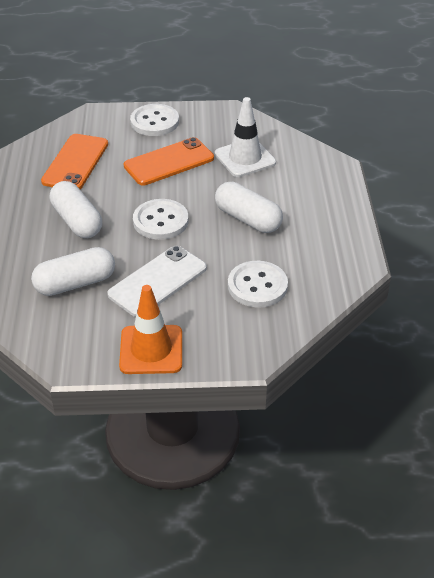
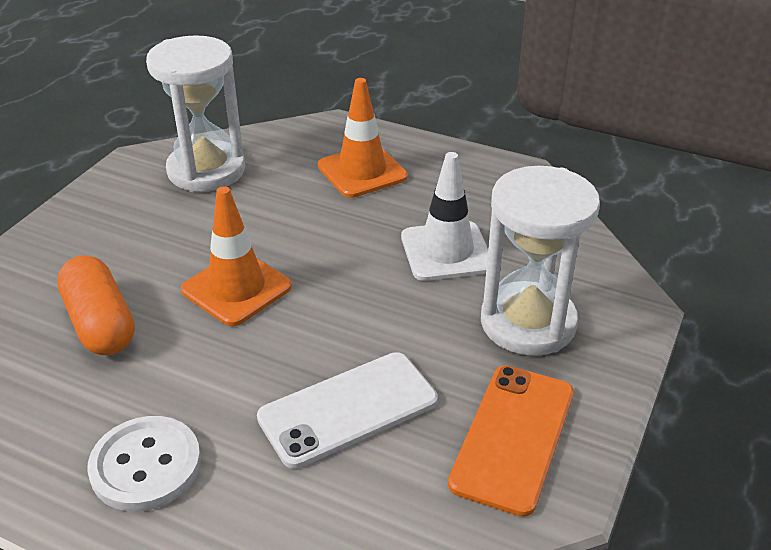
orange capsule: 0 -> 1
orange phone: 2 -> 1
orange traffic cone: 1 -> 2
white button: 3 -> 1
white capsule: 3 -> 0
white hourglass: 0 -> 2

